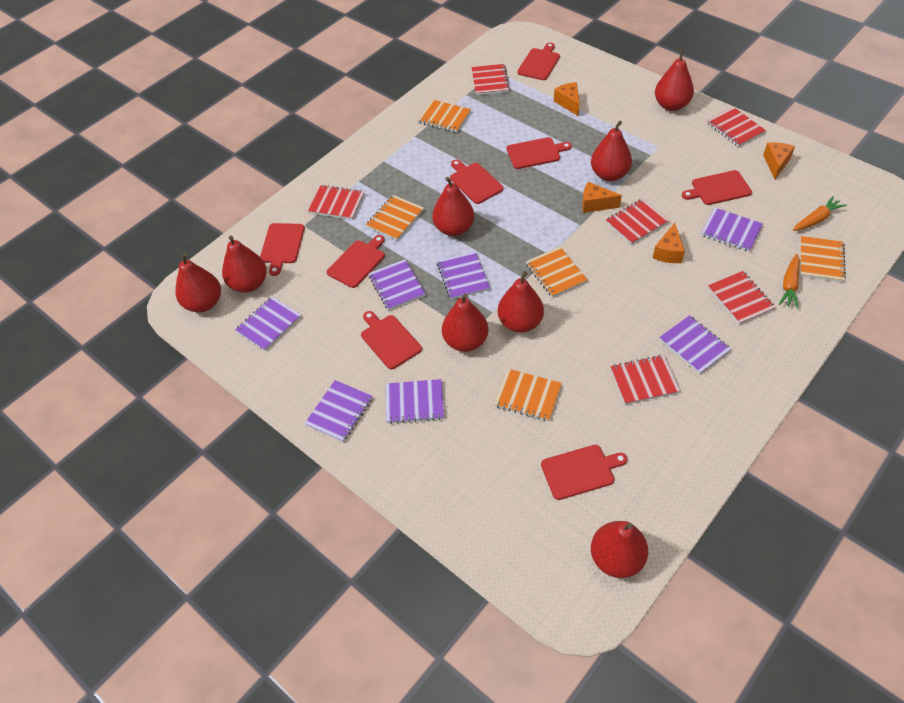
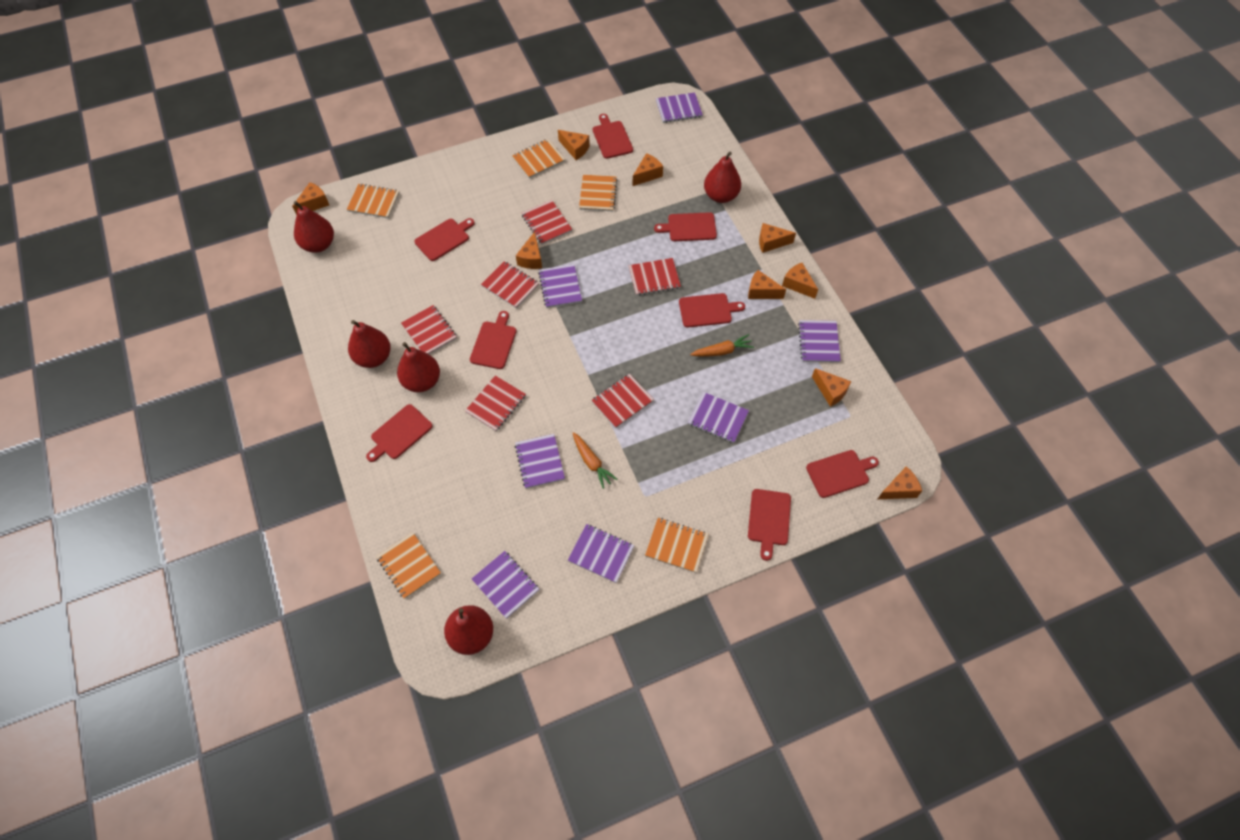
orange cheese: 4 -> 9
red pear: 8 -> 5

